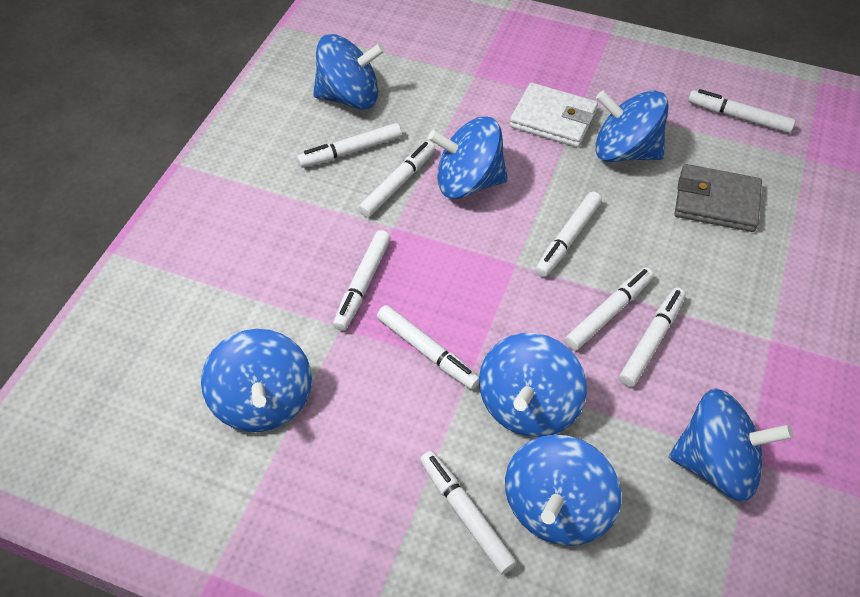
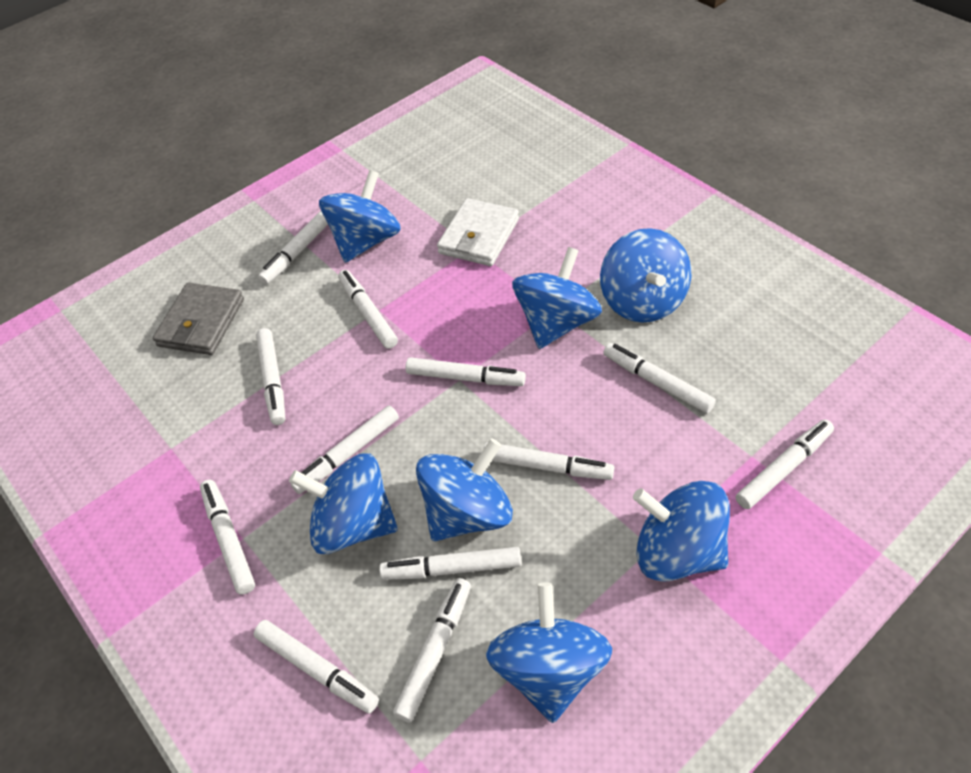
white marker: 9 -> 12

